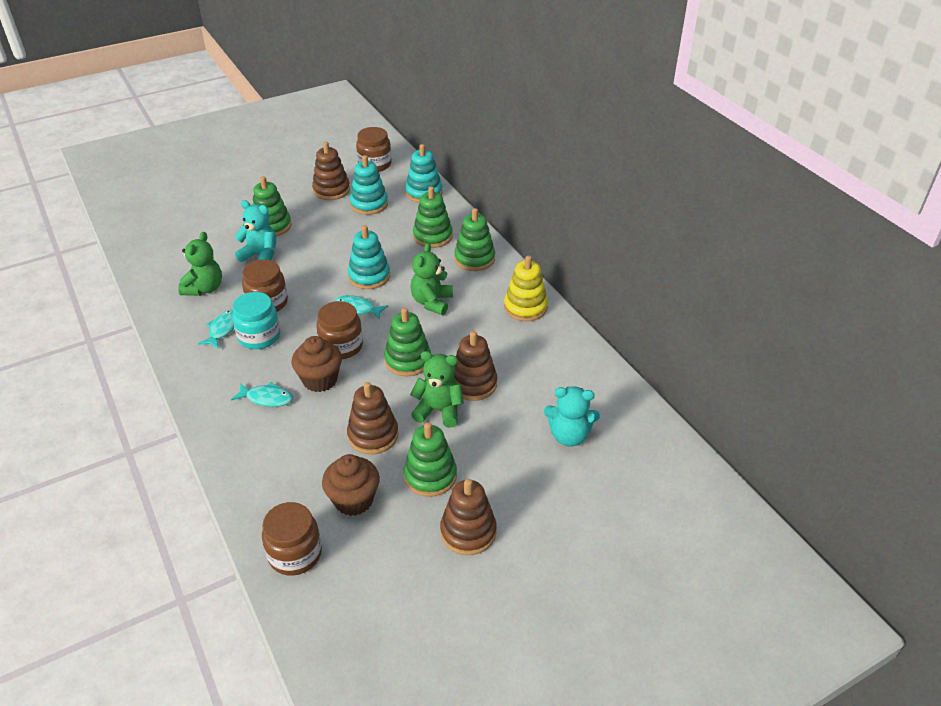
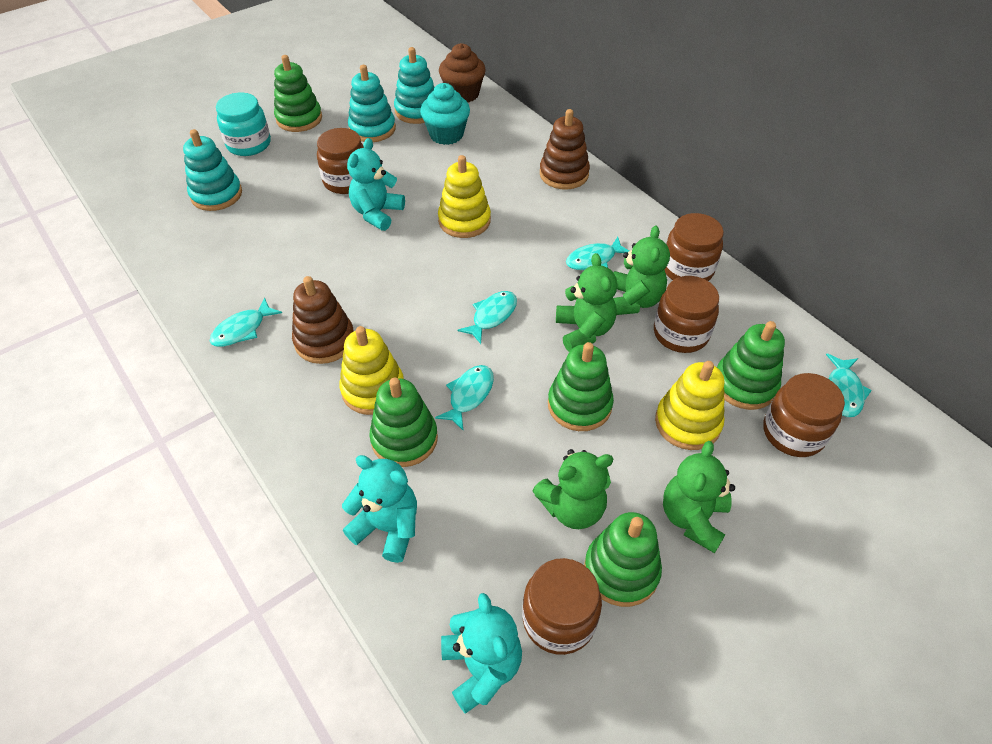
brown cupcake: 2 -> 1
brown jar: 4 -> 5
brown stacking toy: 4 -> 2
green teddy bear: 3 -> 4
turquoise cupcake: 0 -> 1
turquoise fish: 3 -> 5
turquoise teddy bear: 2 -> 3
yellow stacking toy: 1 -> 3

